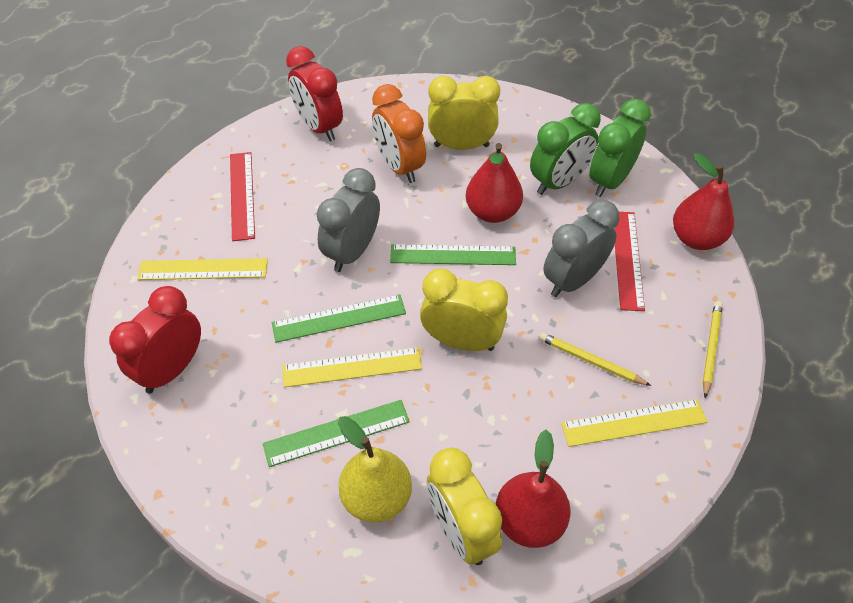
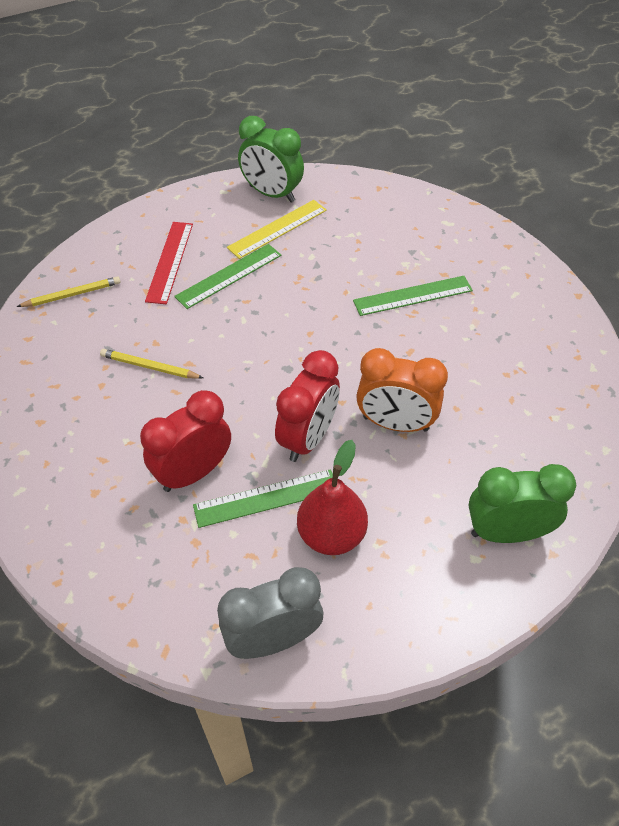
grey clock: 2 -> 1
red pear: 3 -> 1
red ruler: 2 -> 1
yellow clock: 3 -> 0
yellow pear: 1 -> 0
yellow ruler: 3 -> 1

